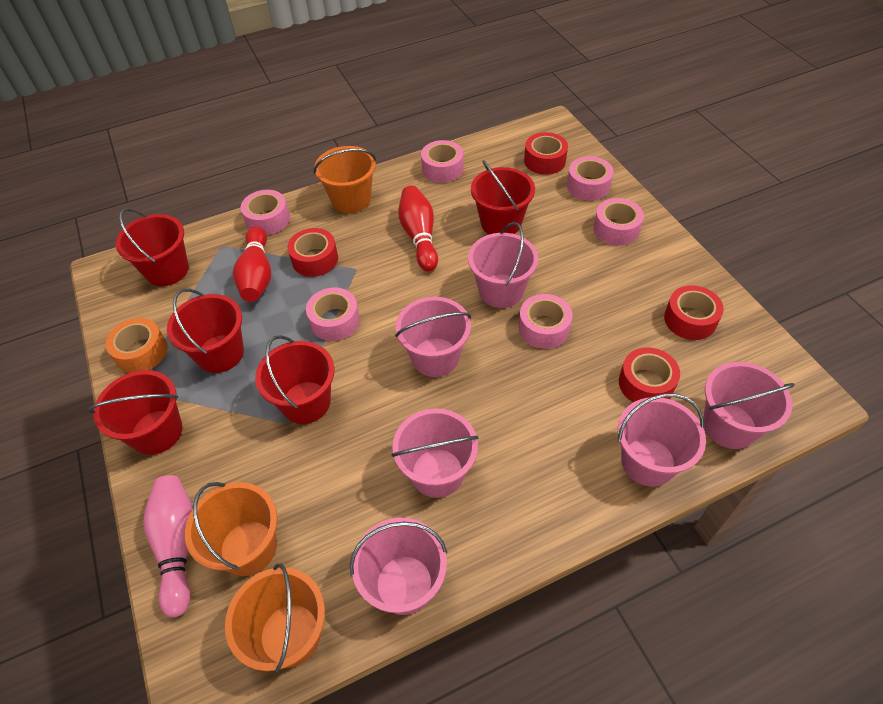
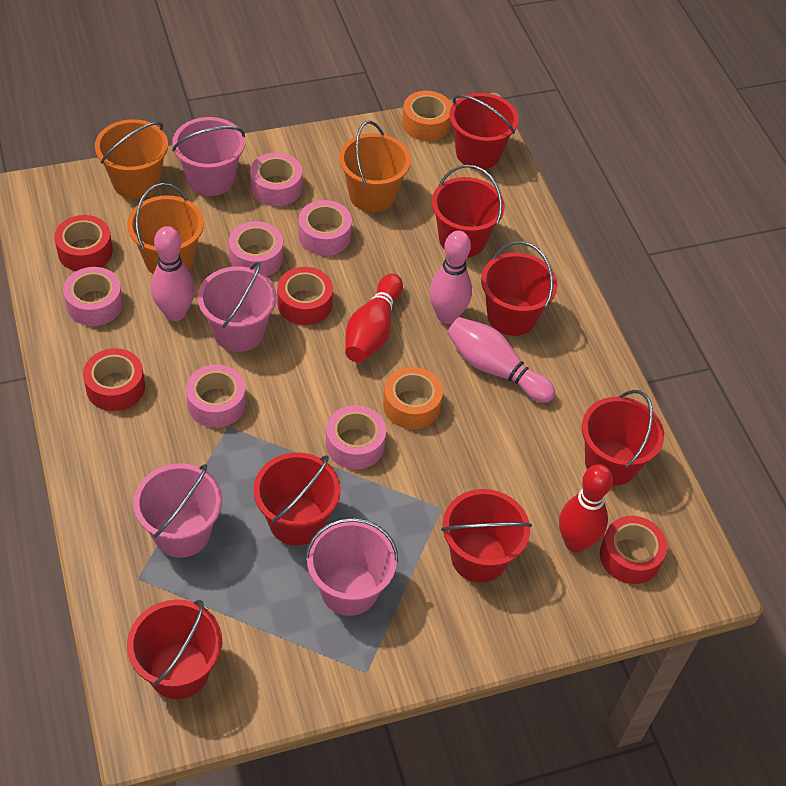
orange tape: 1 -> 2
pink bowling pin: 1 -> 3
pink bucket: 6 -> 4
red bucket: 5 -> 7

